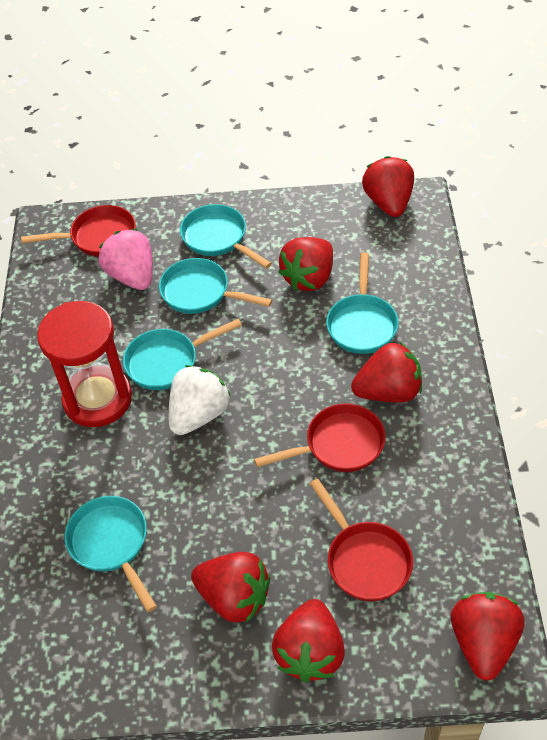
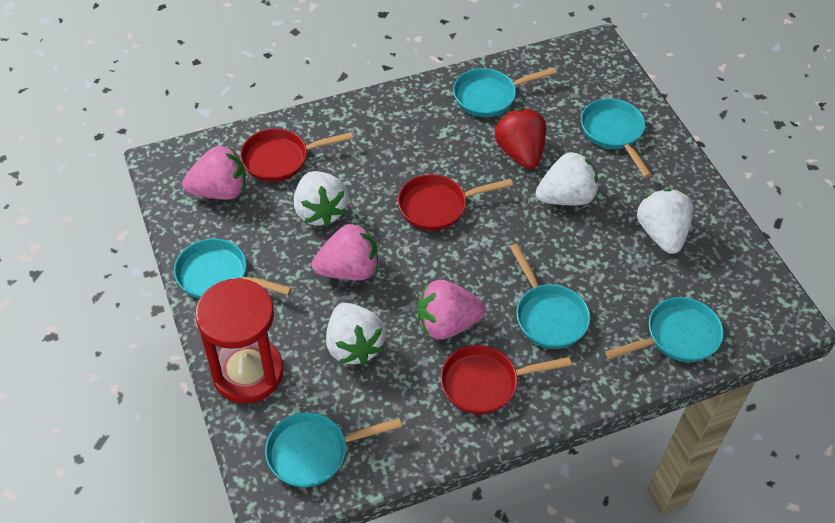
pink strawberry: 1 -> 3
red strawberry: 6 -> 1
turquoise pan: 5 -> 6
white strawberry: 1 -> 4

